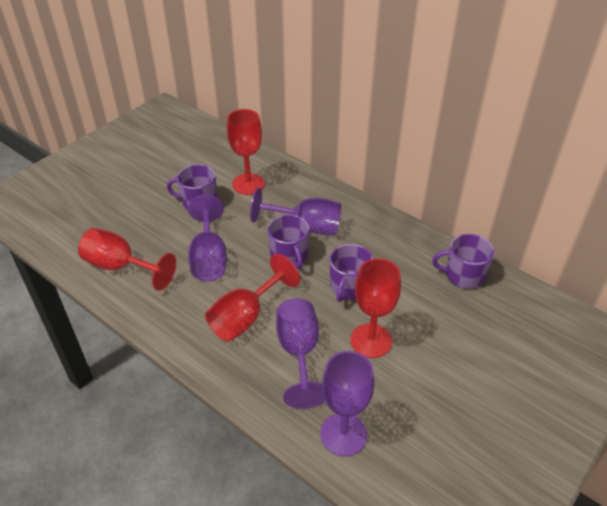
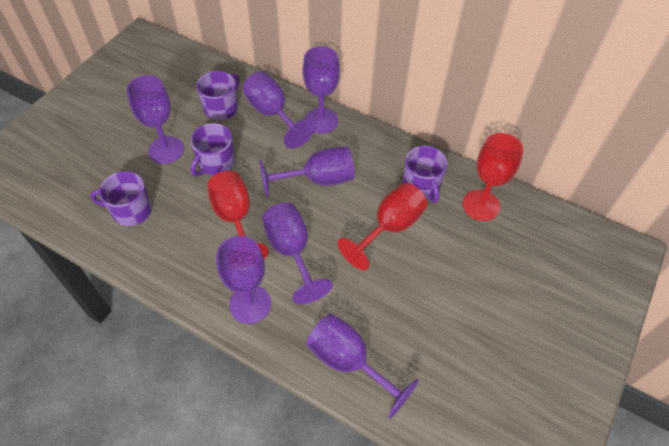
purple goblet: 4 -> 7
red goblet: 4 -> 3

